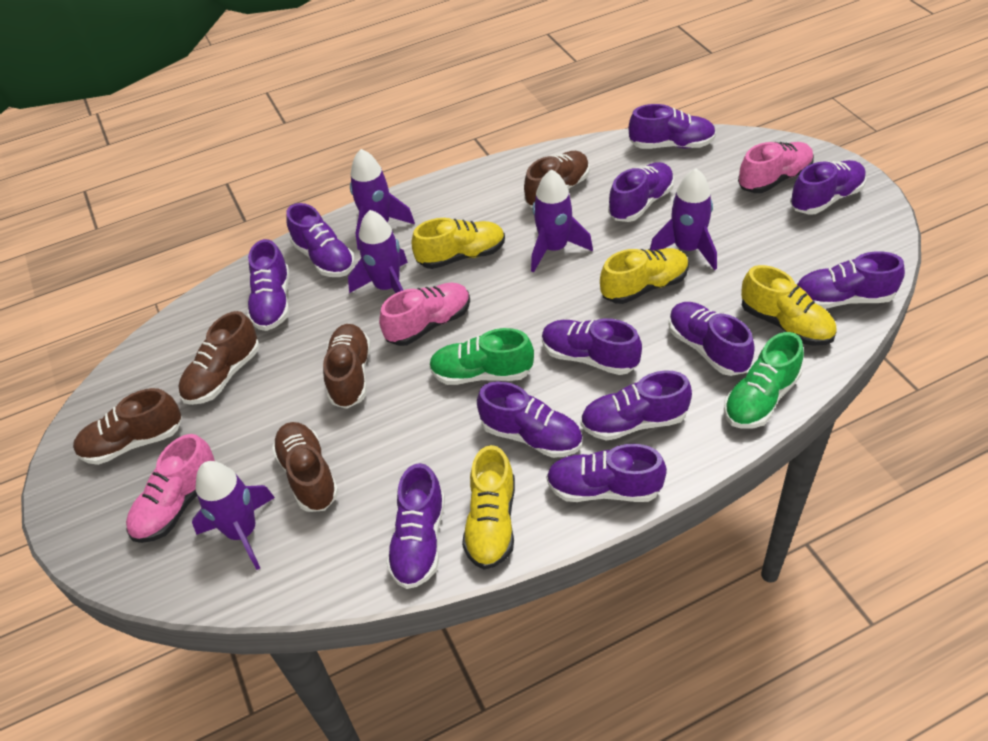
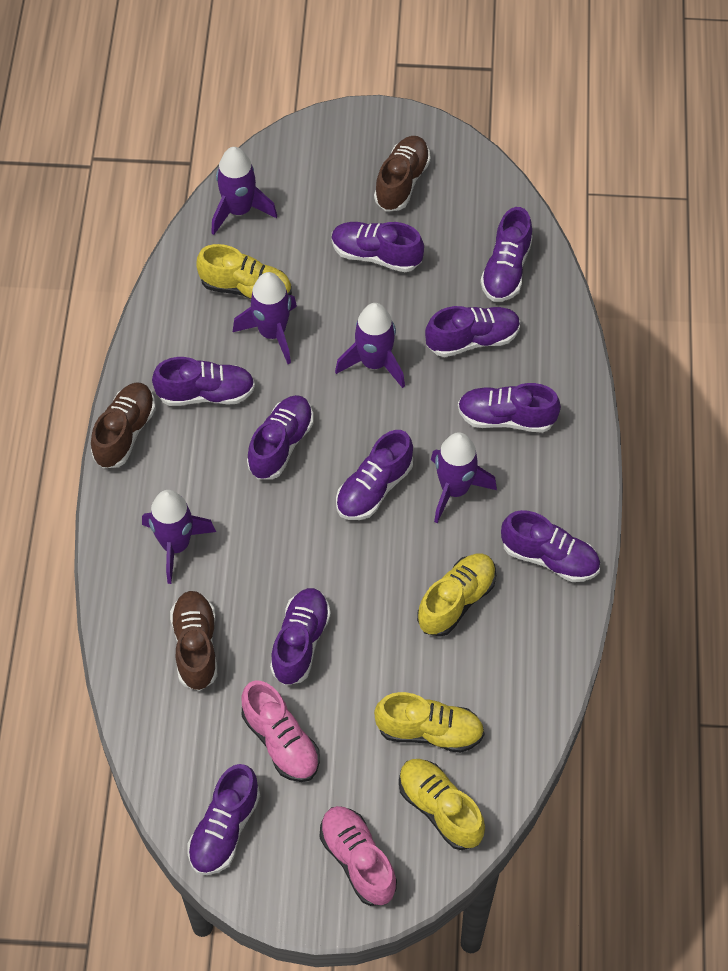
brown shoe: 5 -> 3
green shoe: 2 -> 0
pink shoe: 3 -> 2
purple shoe: 12 -> 10

